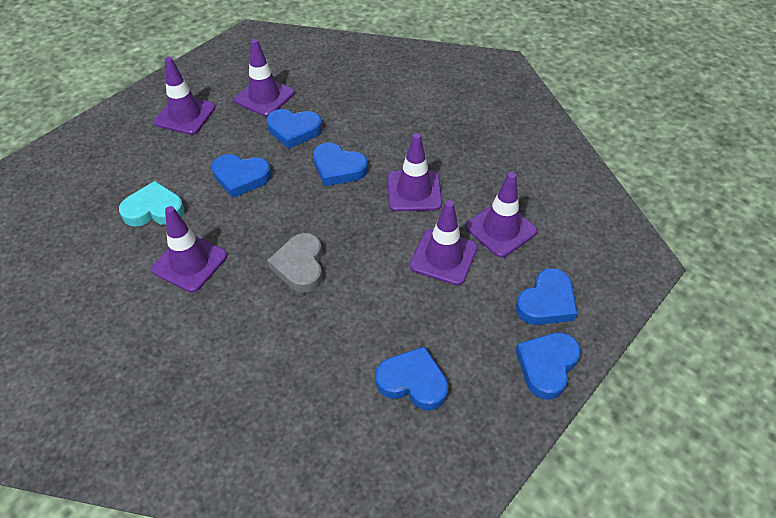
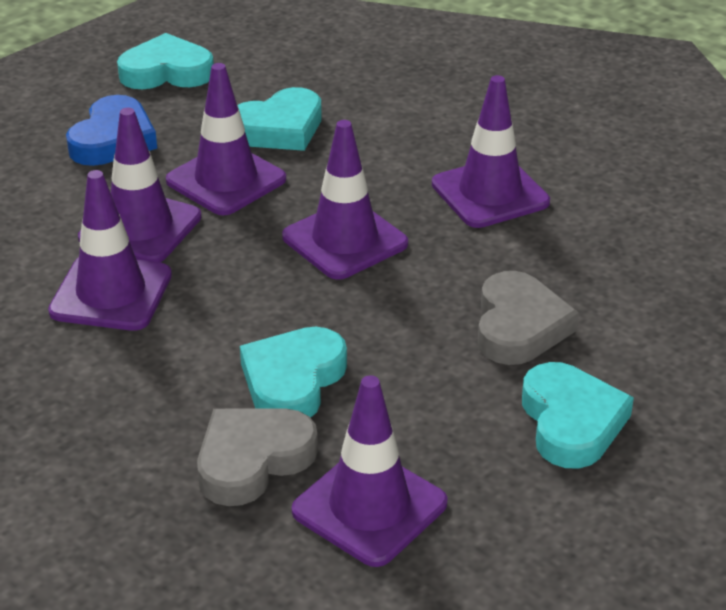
blue heart: 6 -> 1
grey heart: 1 -> 2
turquoise heart: 1 -> 4

